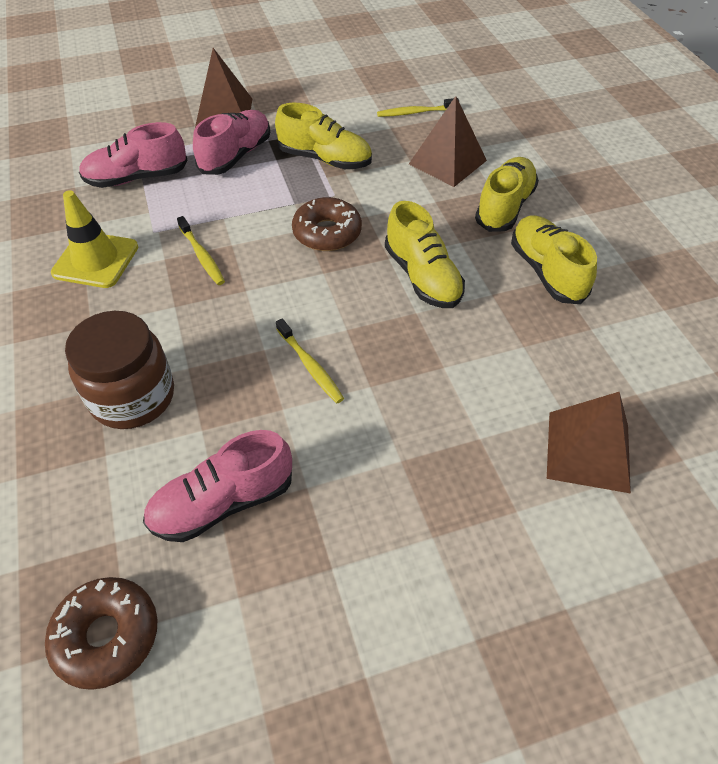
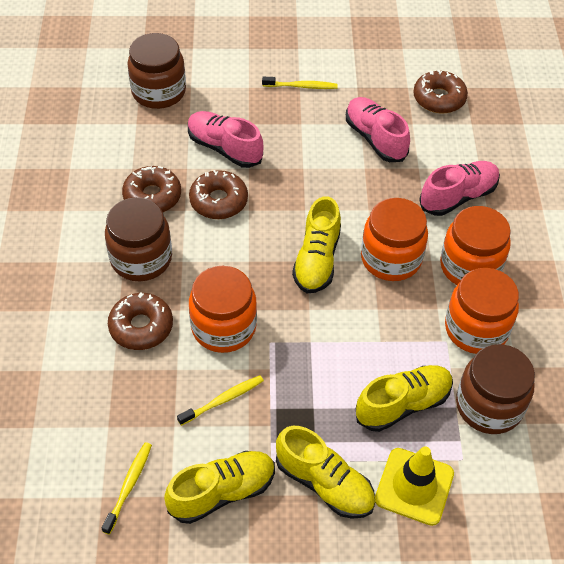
brown donut: 2 -> 4
brown jar: 1 -> 3
brown pyramid: 3 -> 0
orange jar: 0 -> 4

